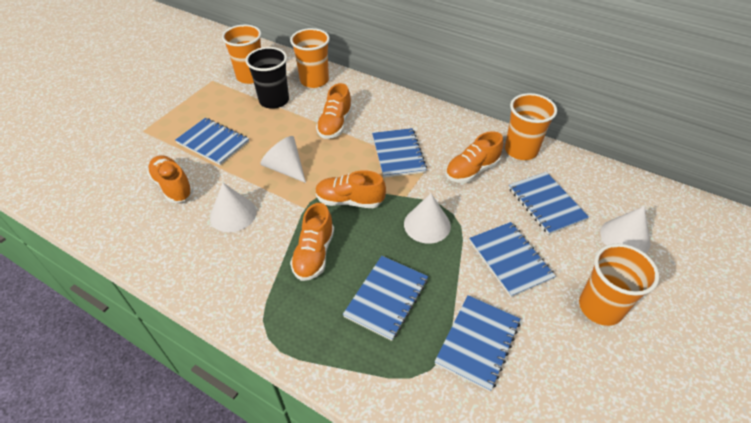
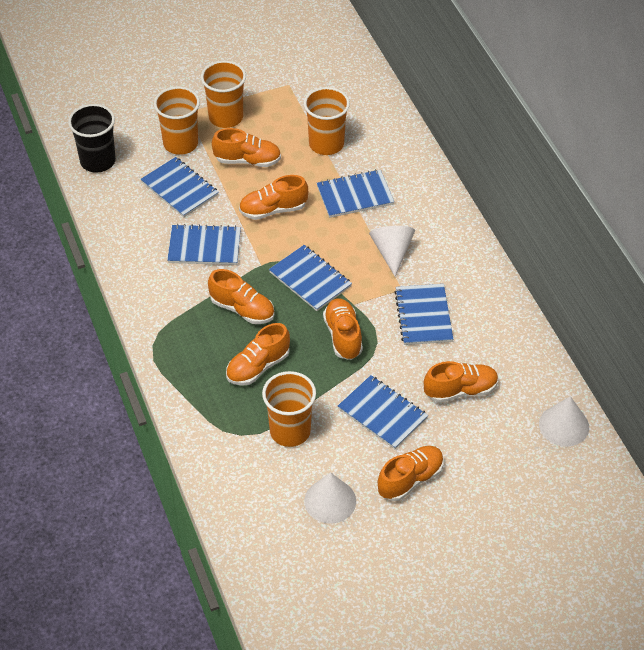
orange shoe: 5 -> 7
white cone: 4 -> 3

